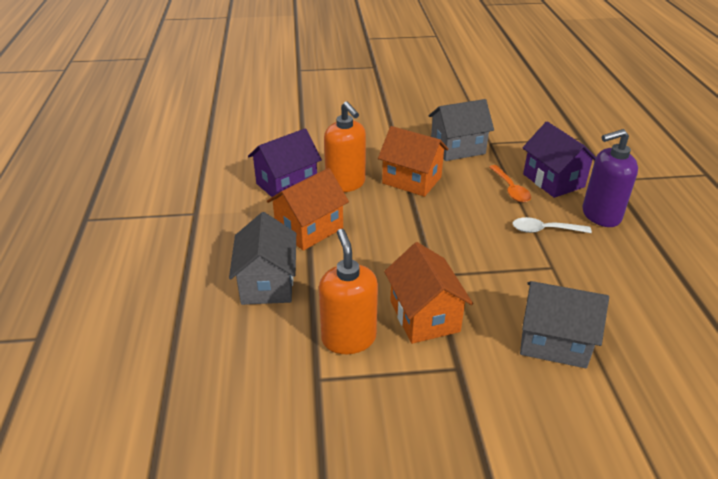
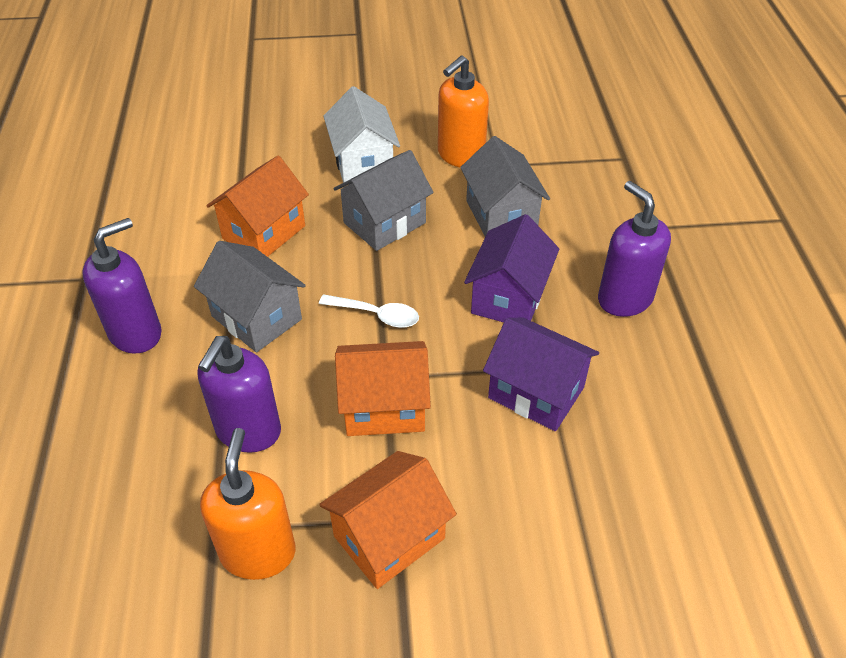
orange spoon: 1 -> 0
purple soap dispenser: 1 -> 3
white house: 0 -> 1

